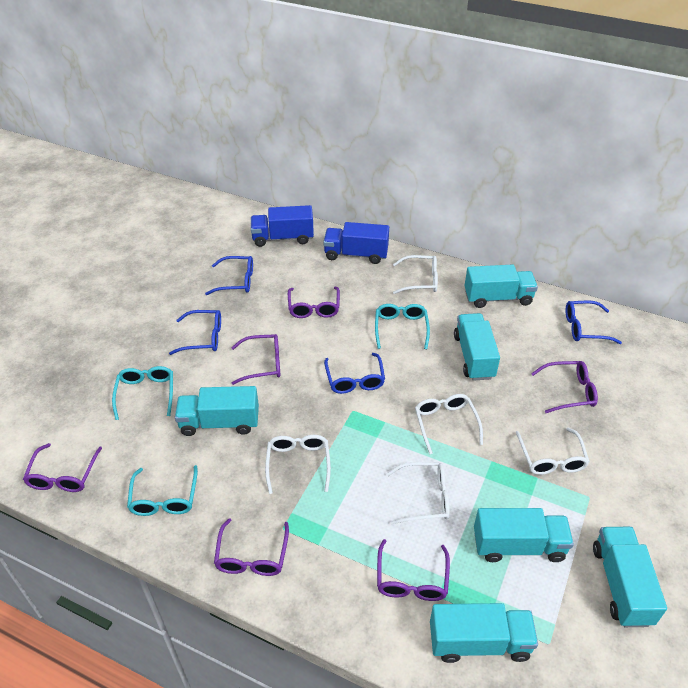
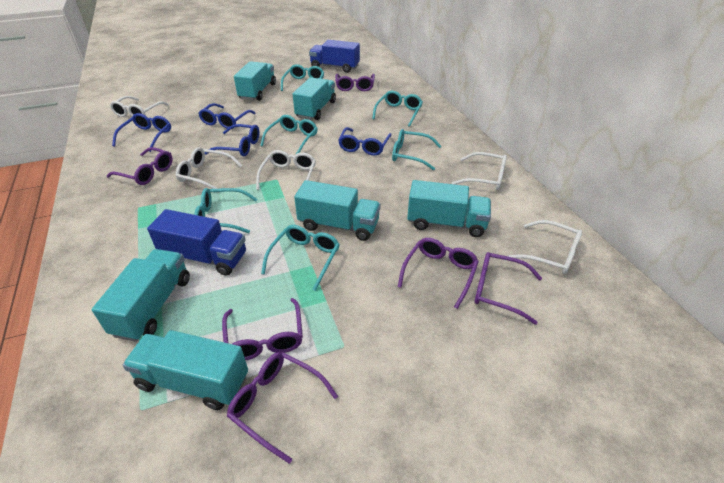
turquoise glasses: 3 -> 6

